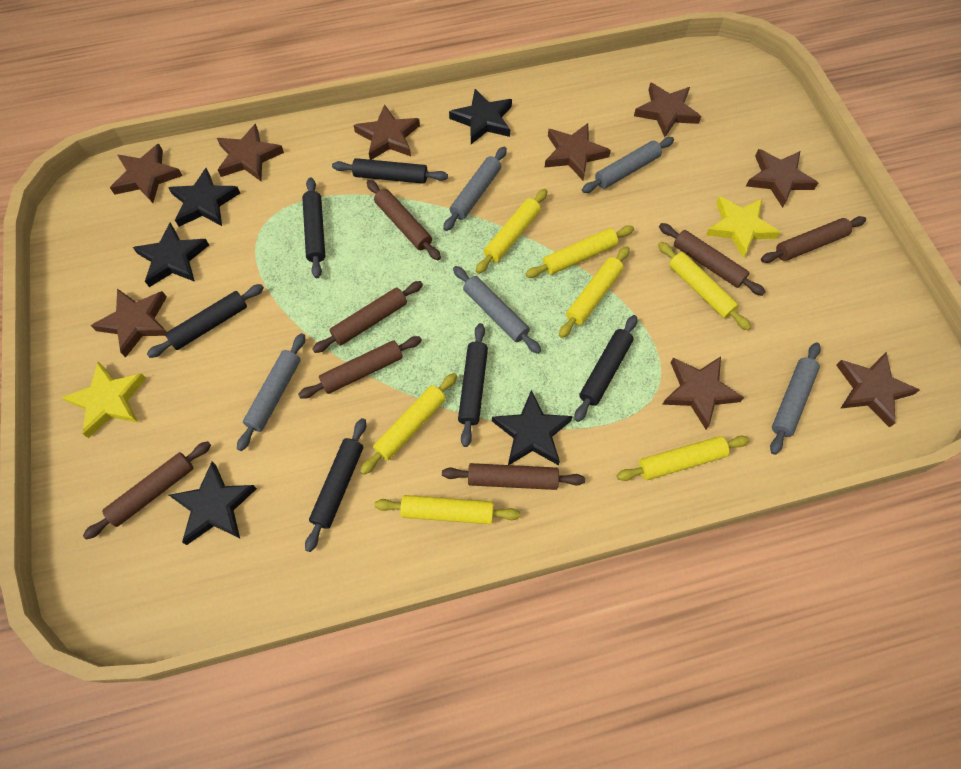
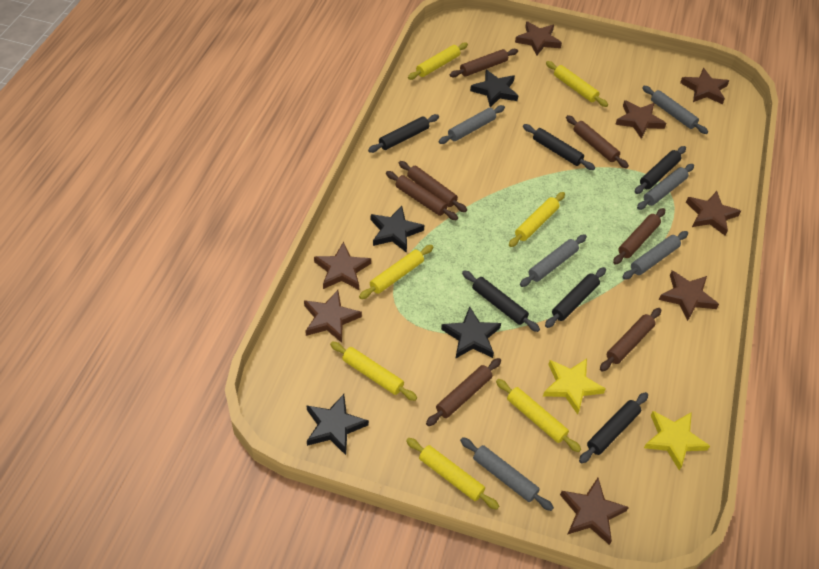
black star: 5 -> 4
brown star: 9 -> 8
grey rolling pin: 5 -> 6

